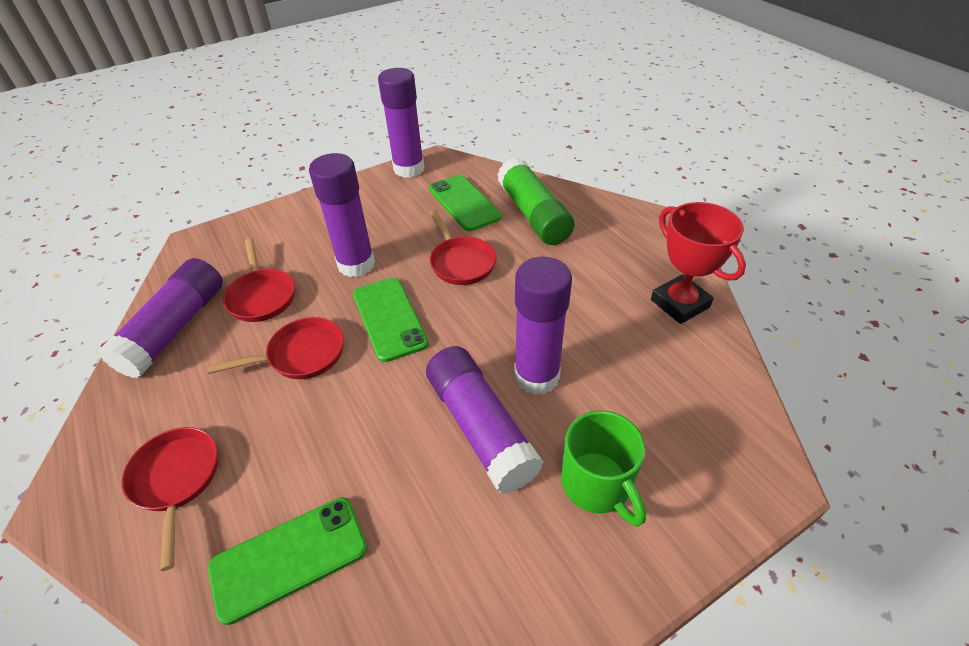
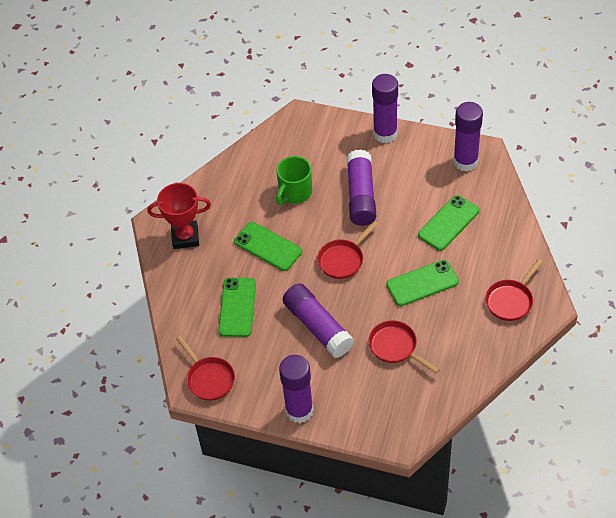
green glue stick: 1 -> 0
green phone: 3 -> 4

